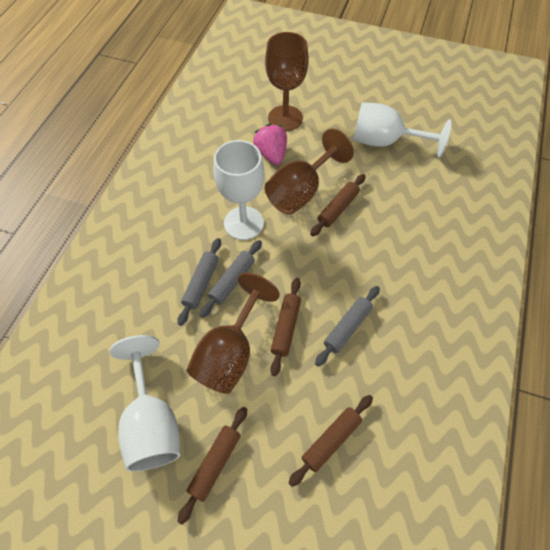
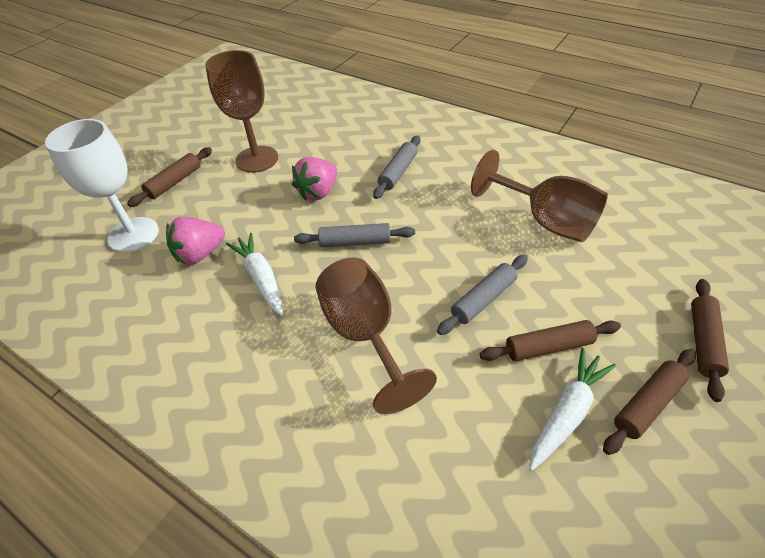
pink strawberry: 1 -> 2
white carrot: 0 -> 2
white goblet: 3 -> 1

